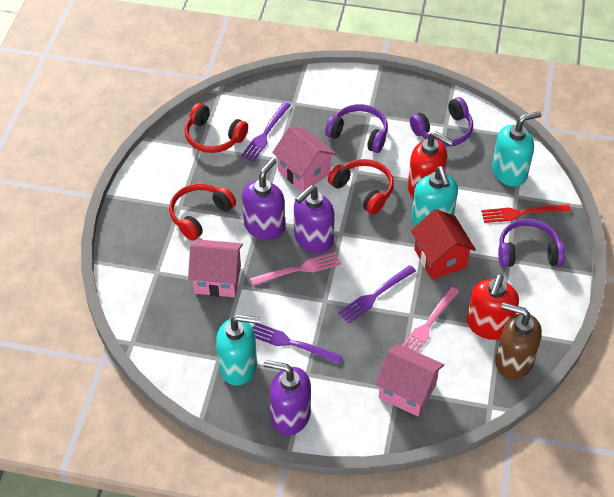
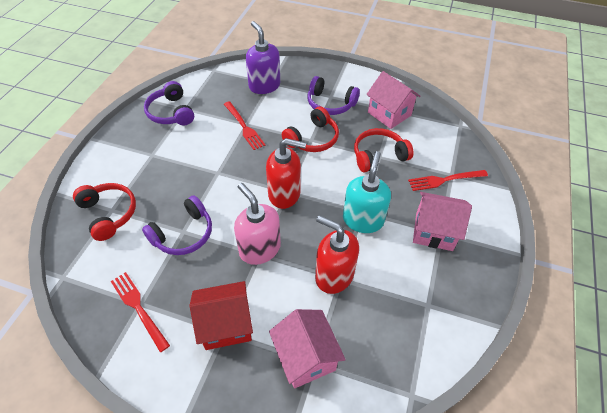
brown soap dispenser: 1 -> 0
pink fork: 2 -> 0
pink soap dispenser: 0 -> 1
purple fork: 3 -> 0
purple soap dispenser: 3 -> 1
red fork: 1 -> 3
turquoise soap dispenser: 3 -> 1

